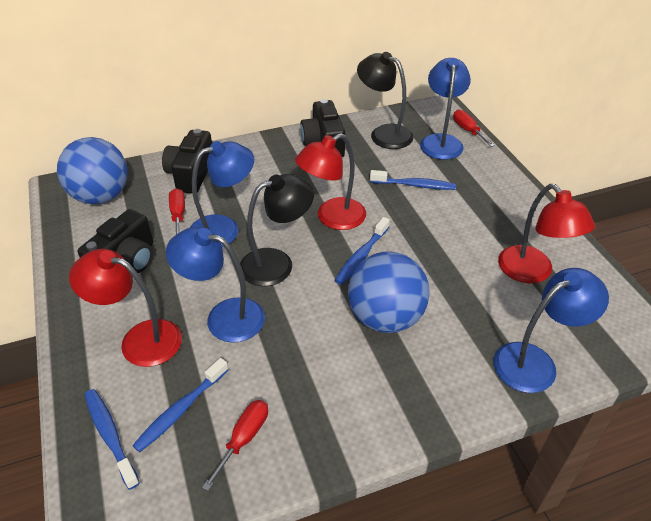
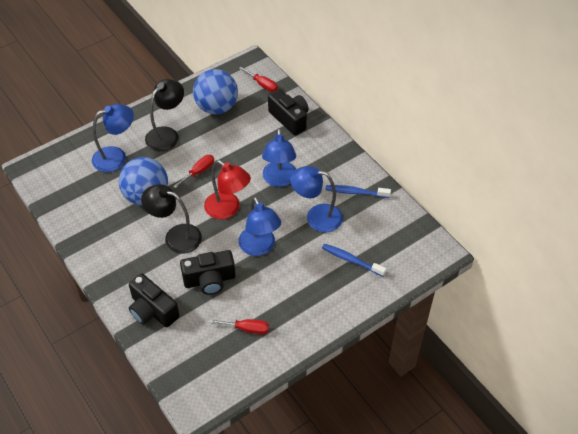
blue toothbrush: 4 -> 2
red lamp: 3 -> 1

